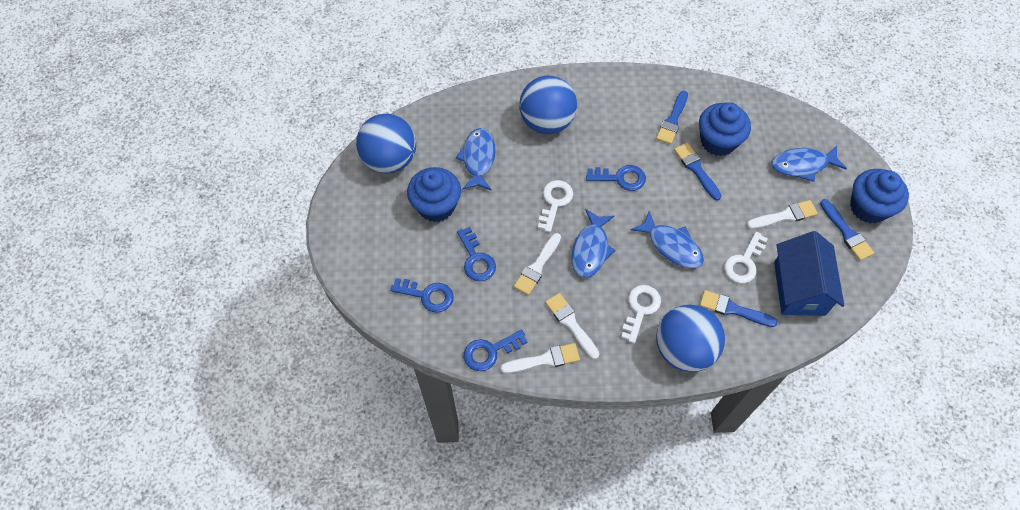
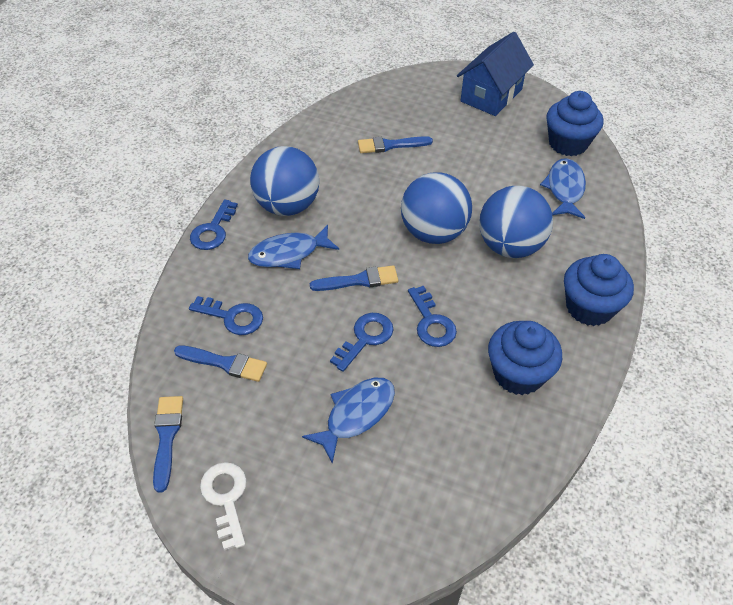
blue fish: 4 -> 3
white brush: 4 -> 0
white key: 3 -> 1

